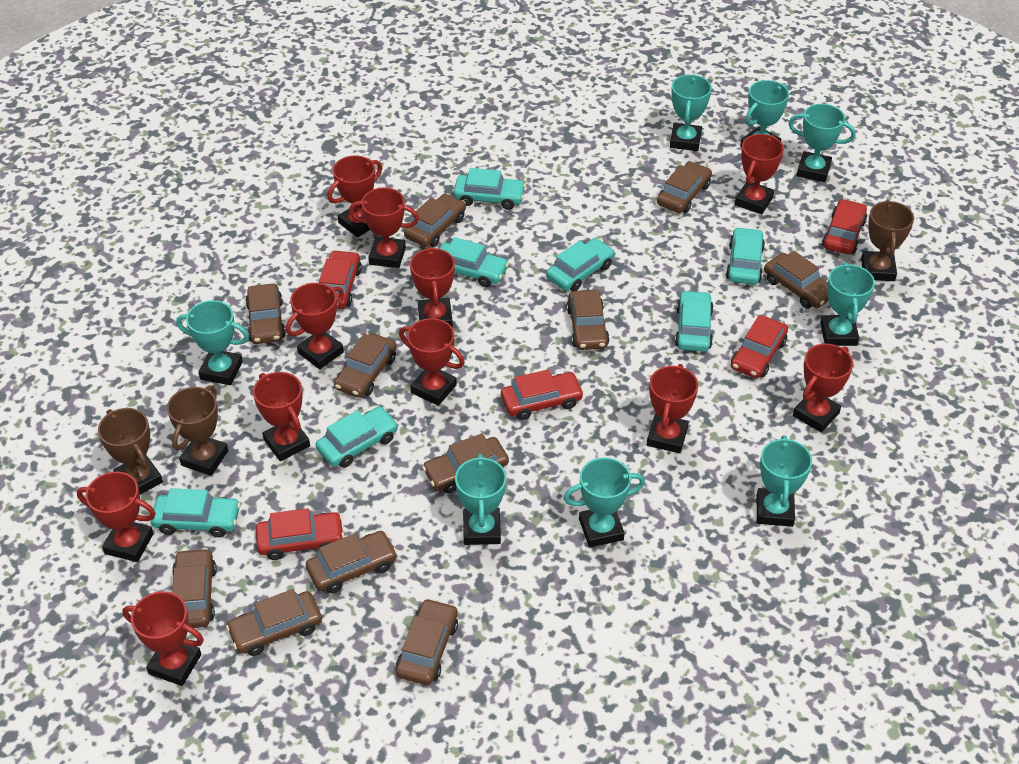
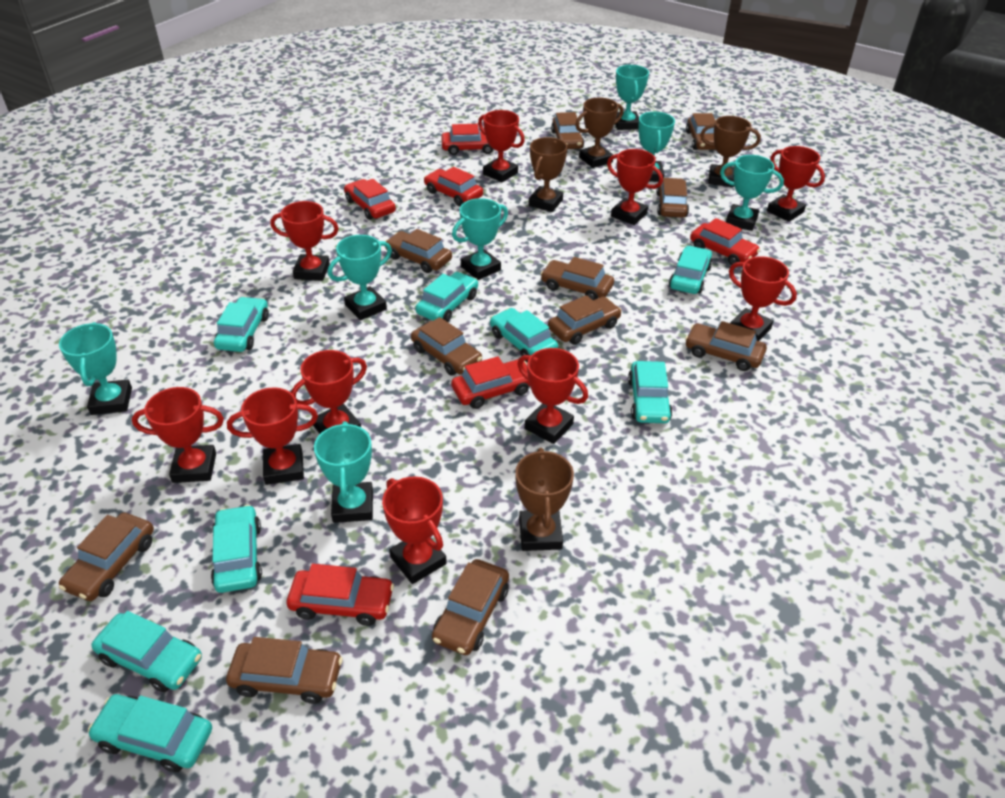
brown trophy: 3 -> 4
red car: 5 -> 6
red trophy: 11 -> 10
turquoise car: 7 -> 8
turquoise trophy: 8 -> 7

